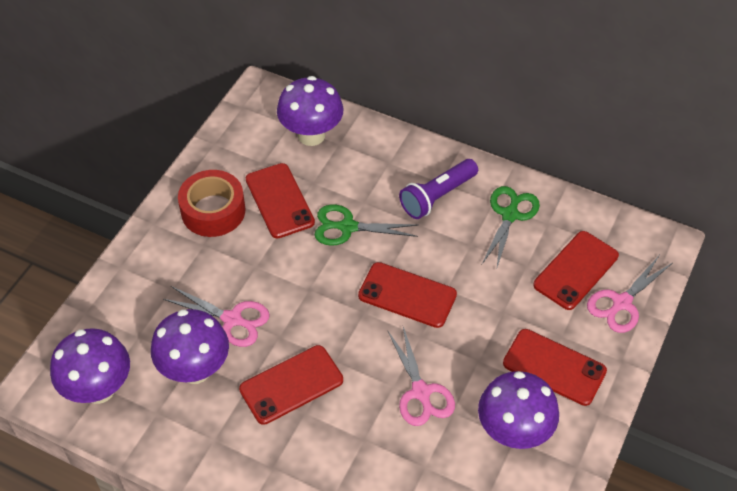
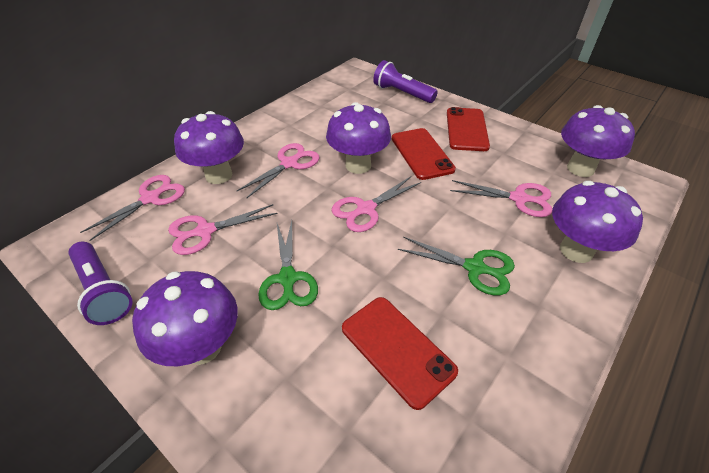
pink scissors: 3 -> 5
purple flashlight: 1 -> 2
purple mushroom: 4 -> 5
red phone: 5 -> 3
red tape: 1 -> 0

